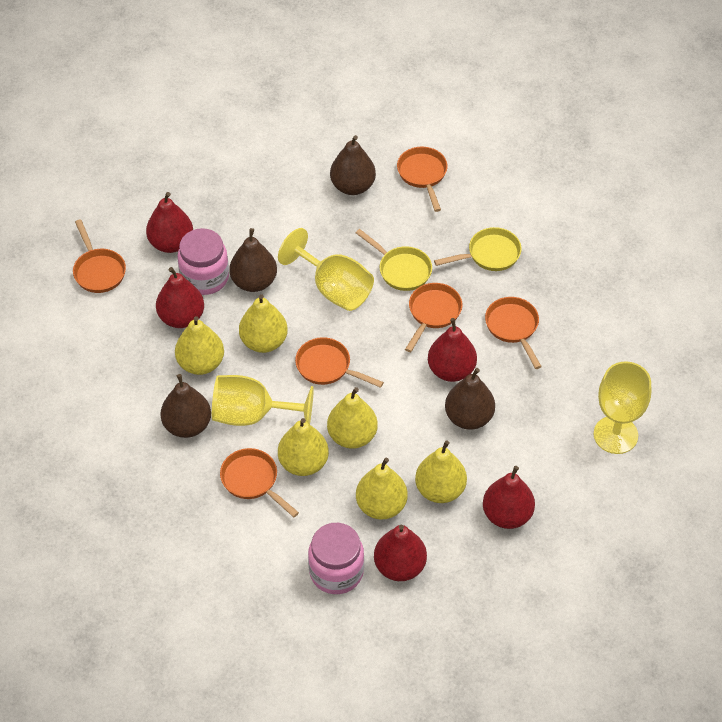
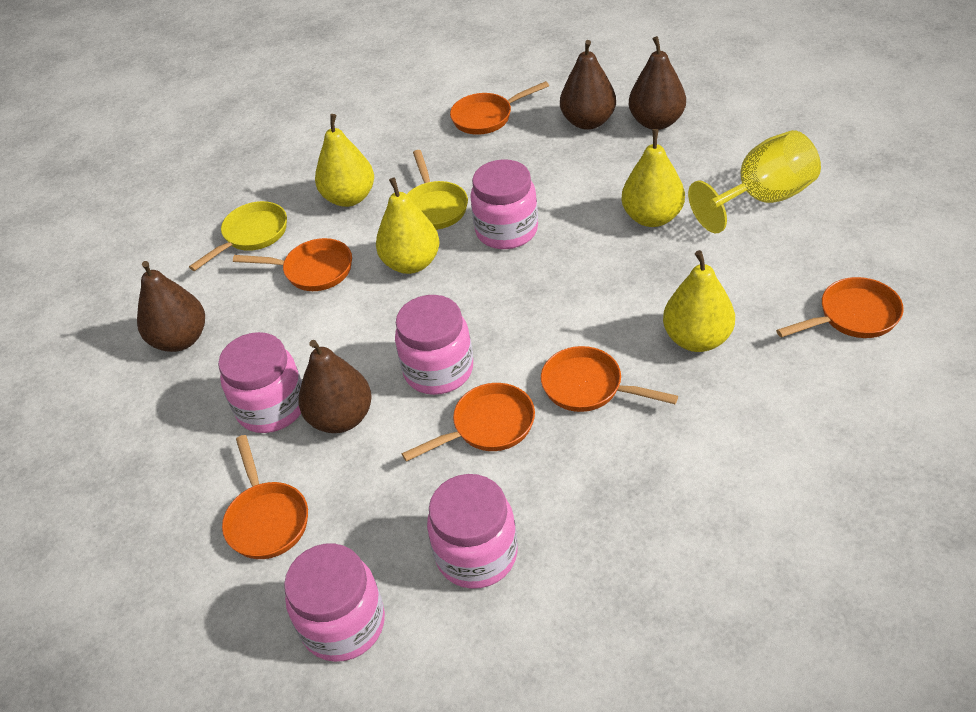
pink jar: 2 -> 5
red pear: 5 -> 0
yellow goblet: 3 -> 1
yellow pear: 6 -> 4

